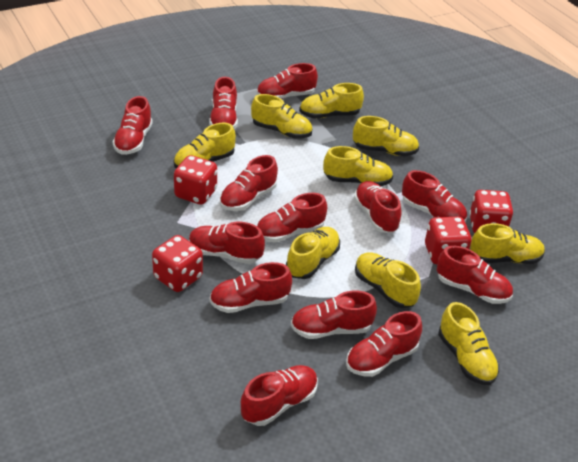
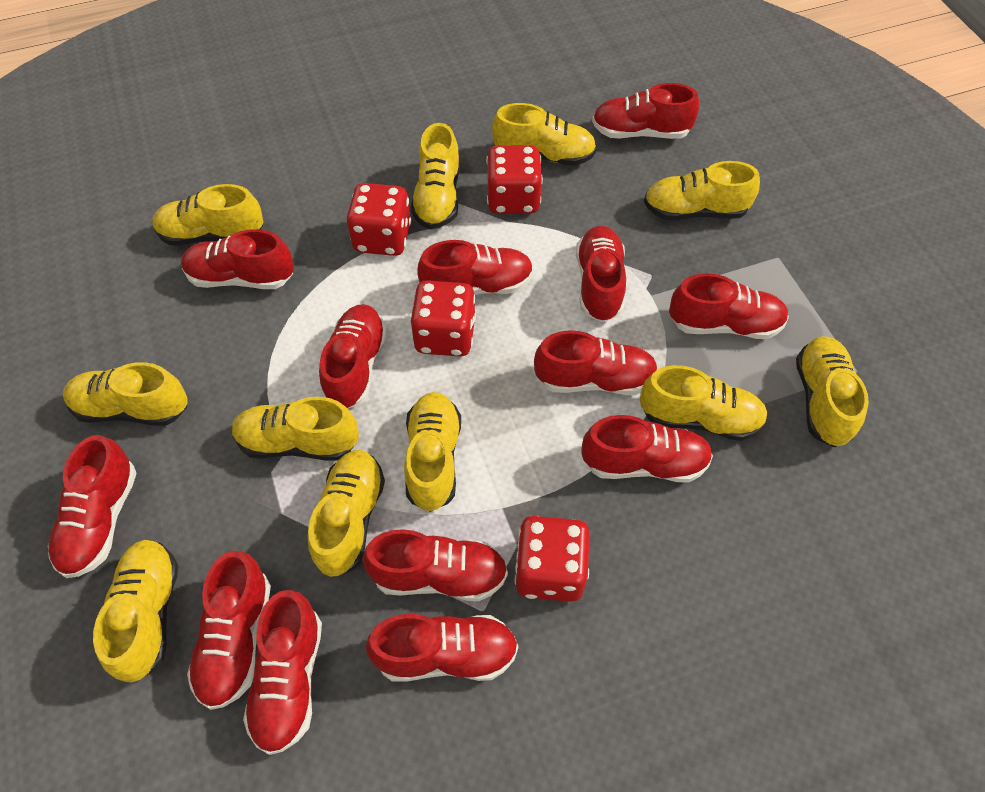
yellow shoe: 9 -> 11

